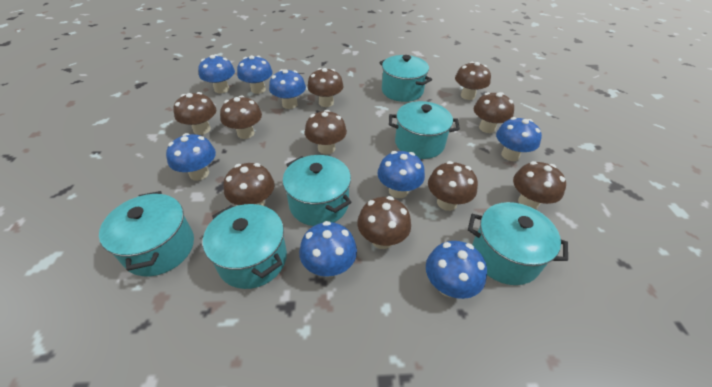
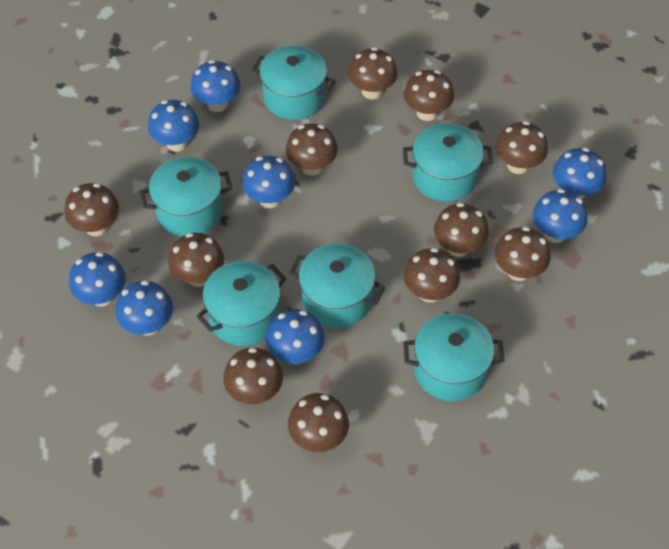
brown mushroom: 10 -> 11

